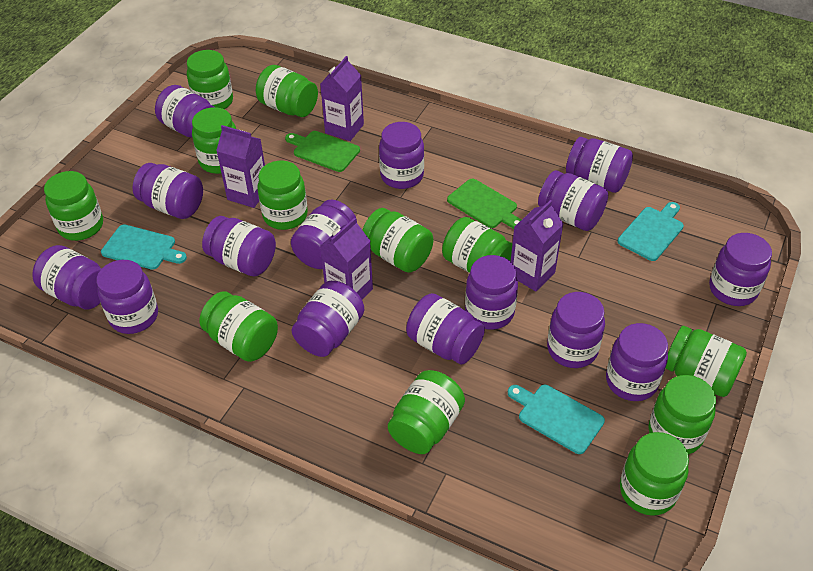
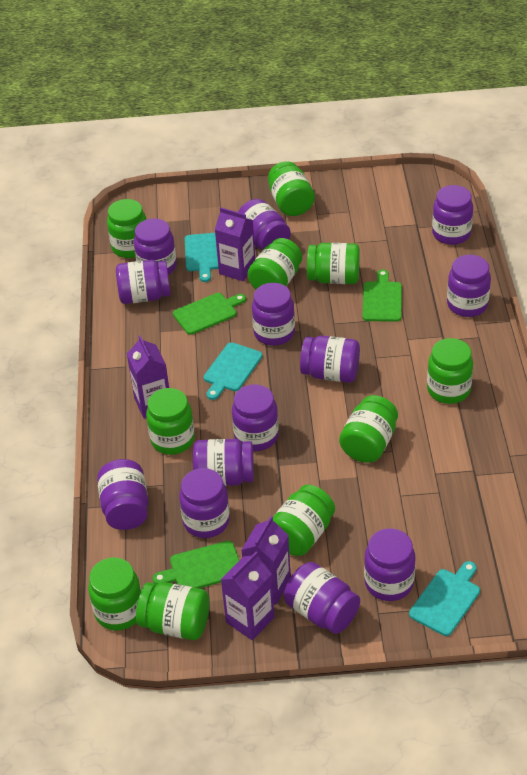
green cutting board: 2 -> 3
green jar: 12 -> 10
purple jar: 15 -> 13

